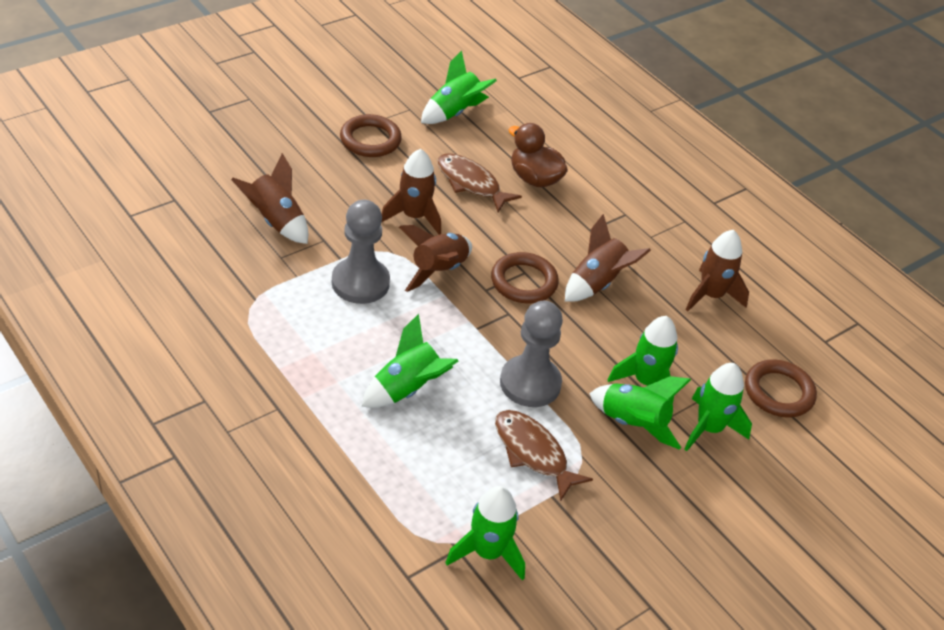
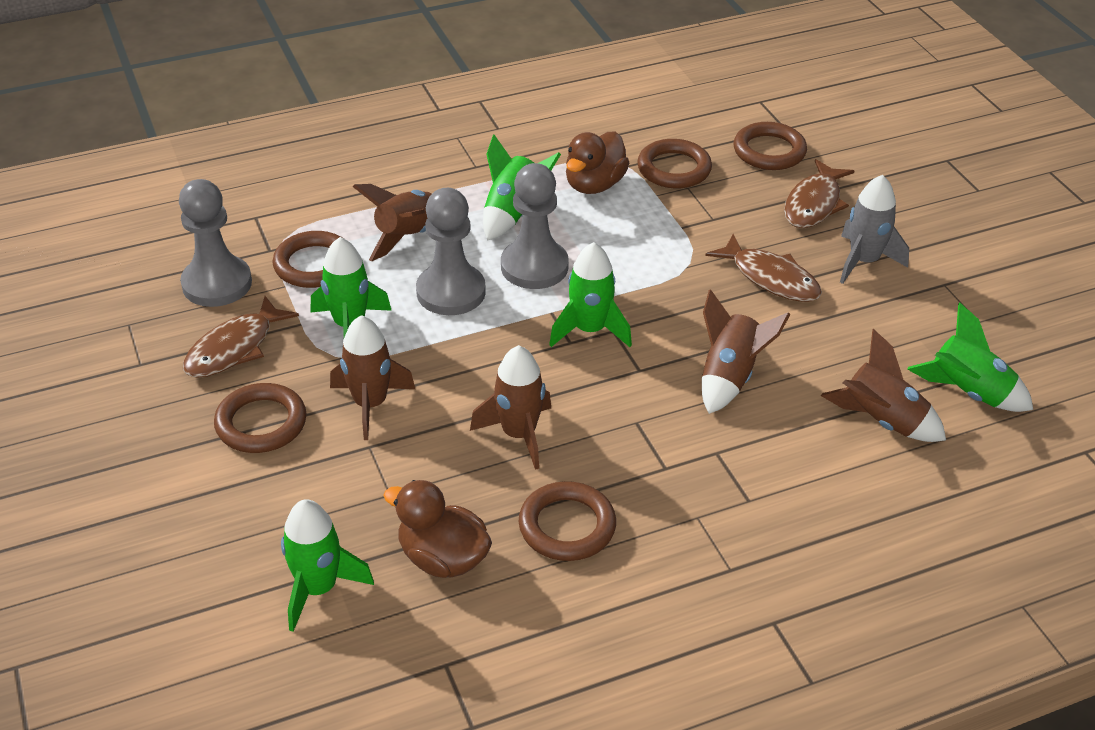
brown duck: 1 -> 2
brown fish: 2 -> 3
brown ring: 3 -> 5
green rocket: 6 -> 5
grey pawn: 2 -> 3
grey rocket: 0 -> 1

